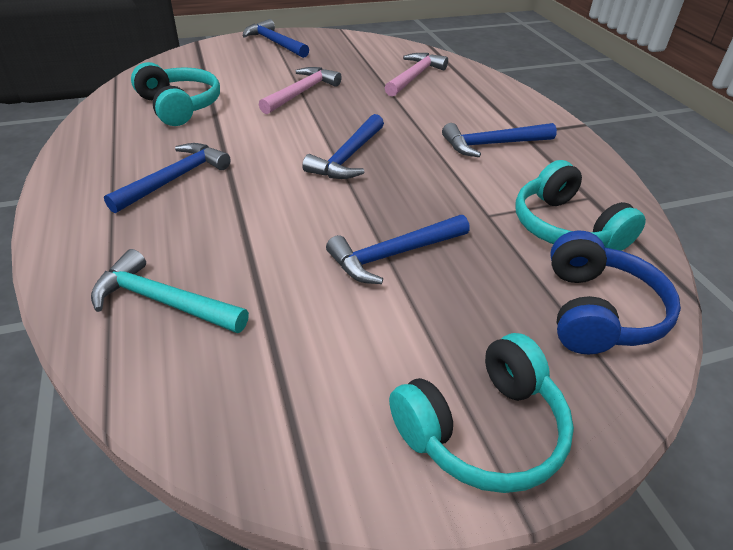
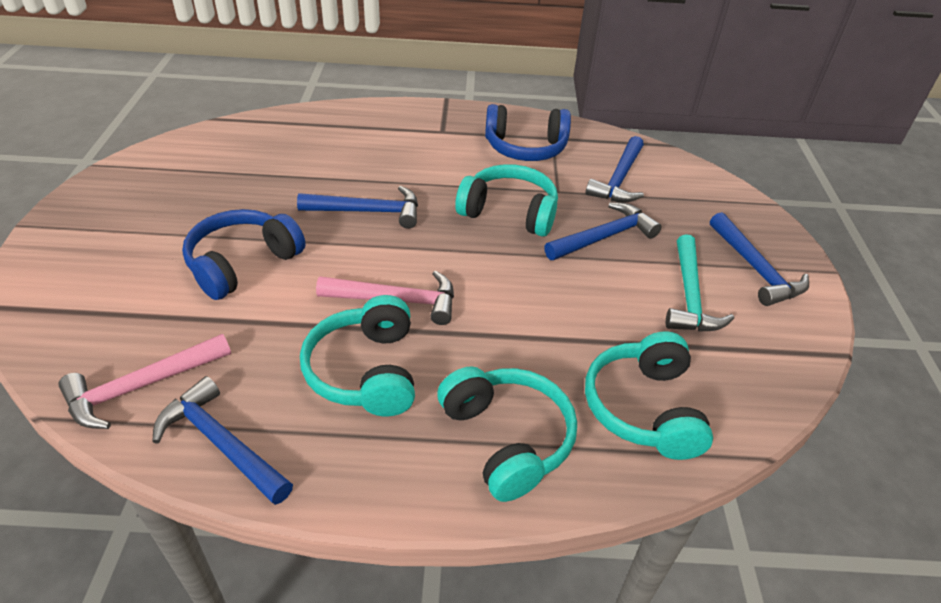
blue headphones: 1 -> 2
turquoise headphones: 3 -> 4

